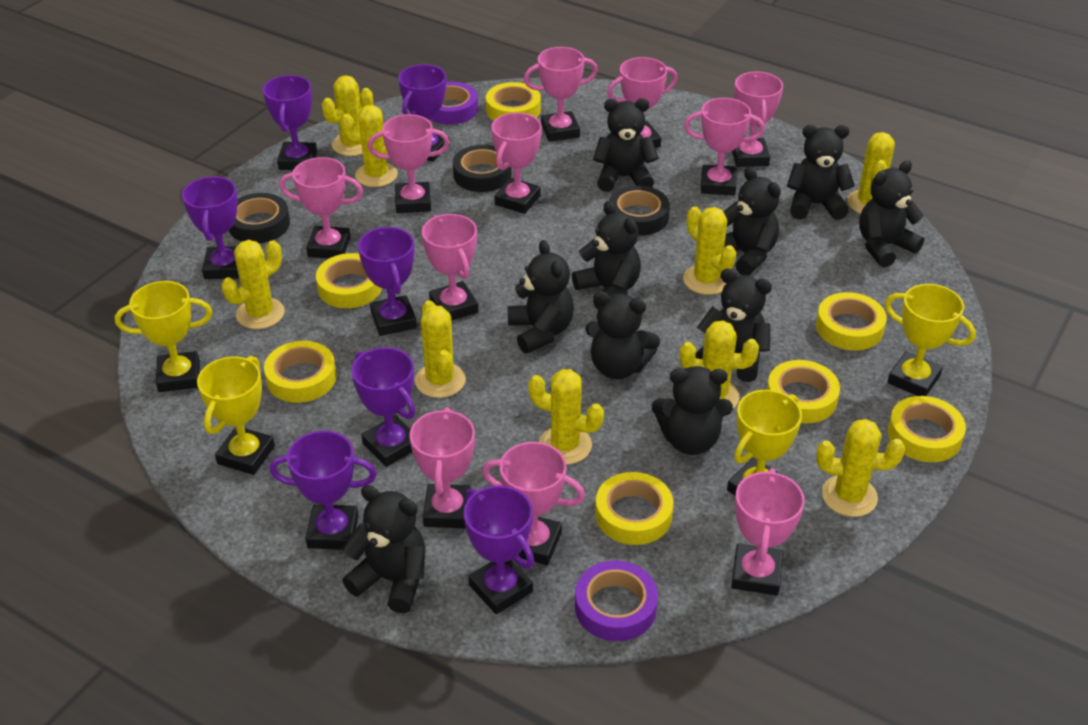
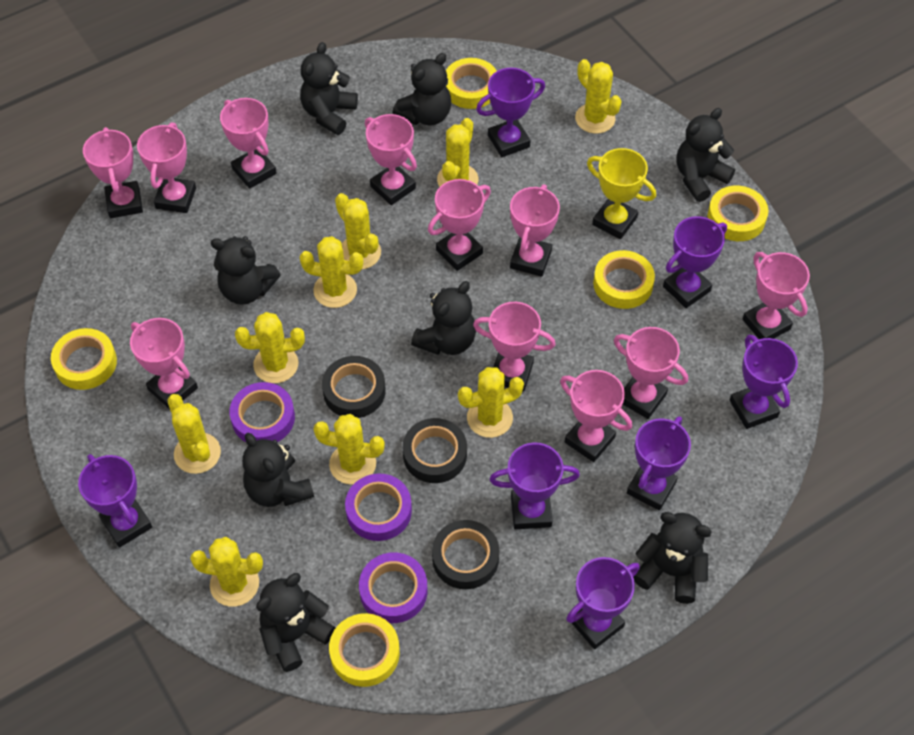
black teddy bear: 10 -> 8
purple tape: 2 -> 3
yellow tape: 7 -> 5
yellow trophy: 4 -> 1

